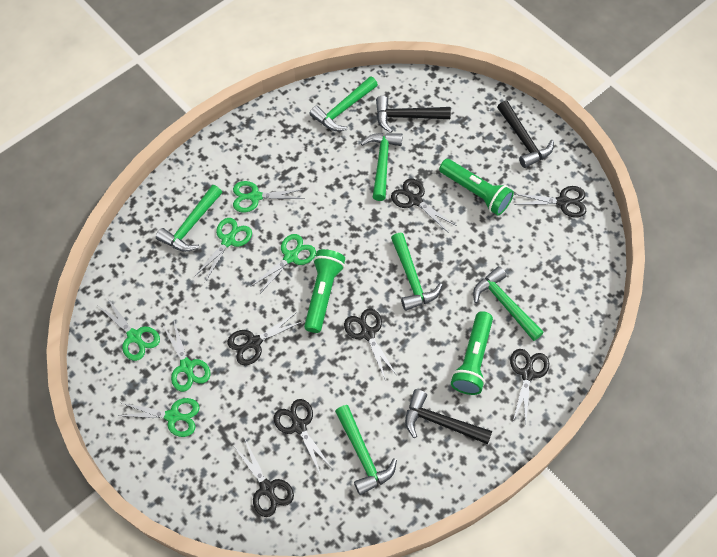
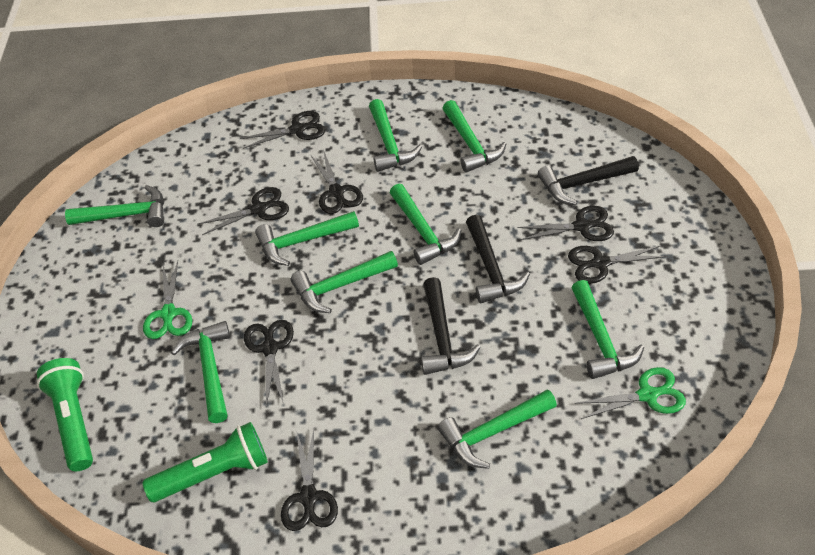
green flashlight: 3 -> 2
green hammer: 6 -> 9
green scissors: 6 -> 2

